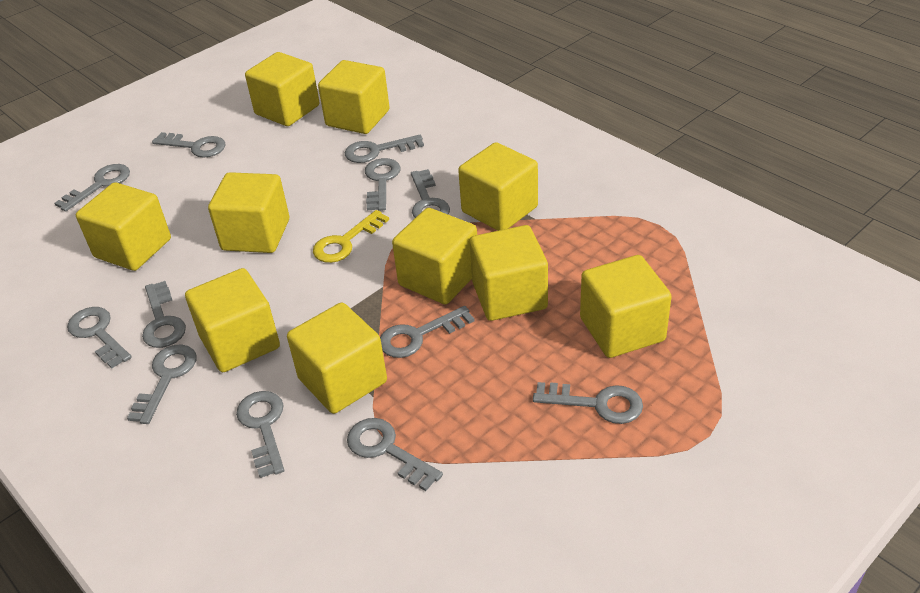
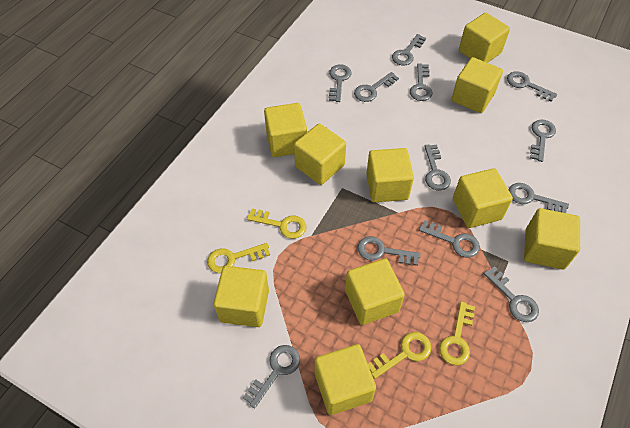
yellow key: 1 -> 4

